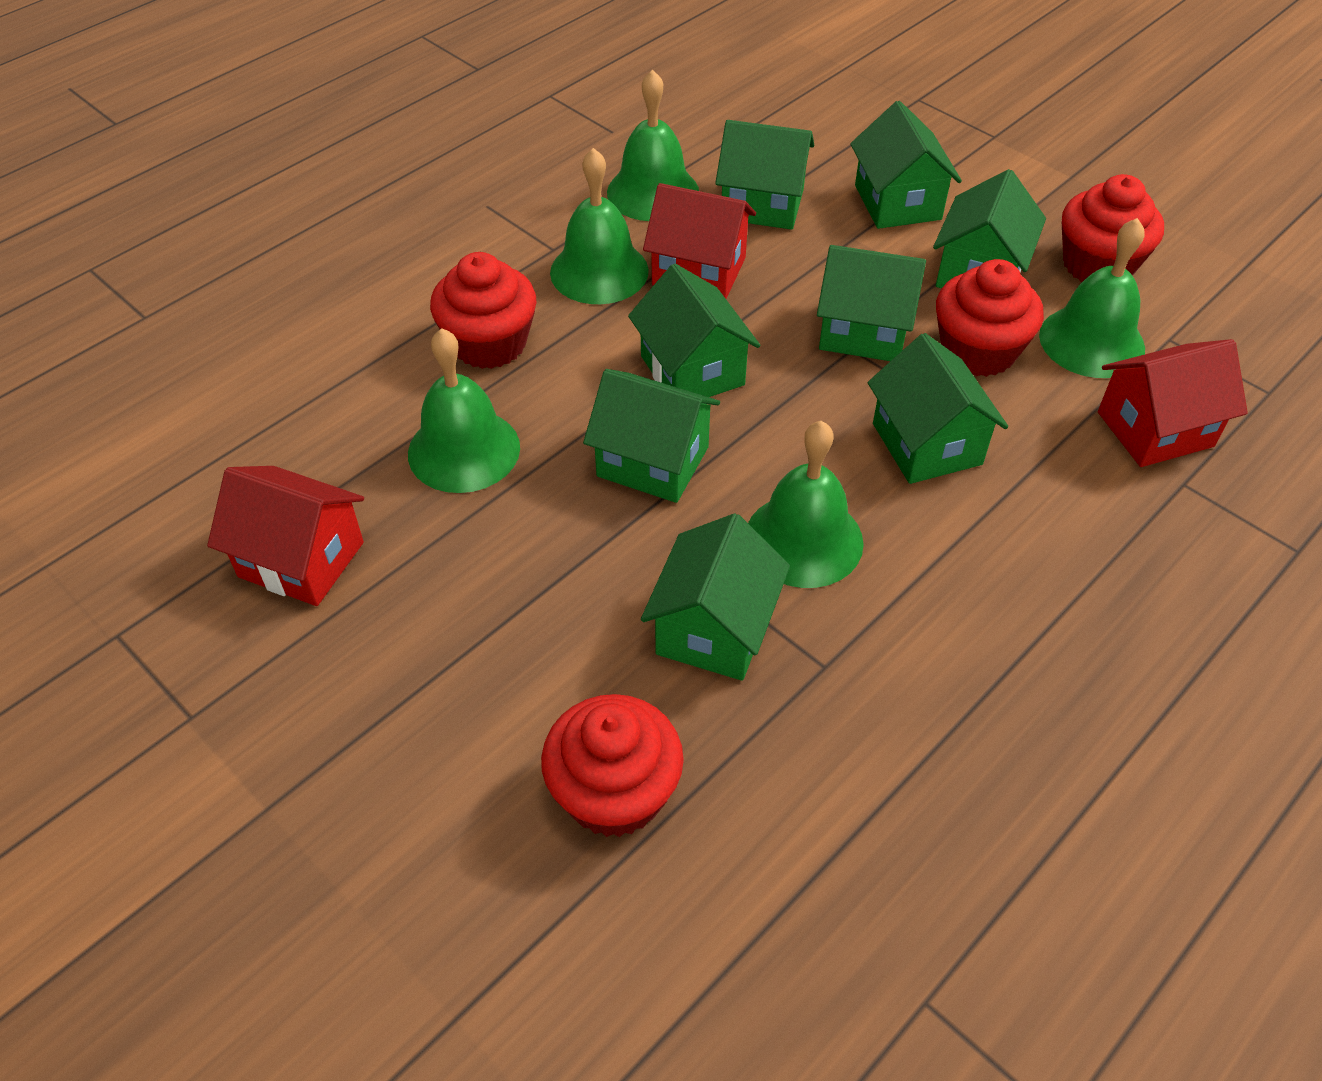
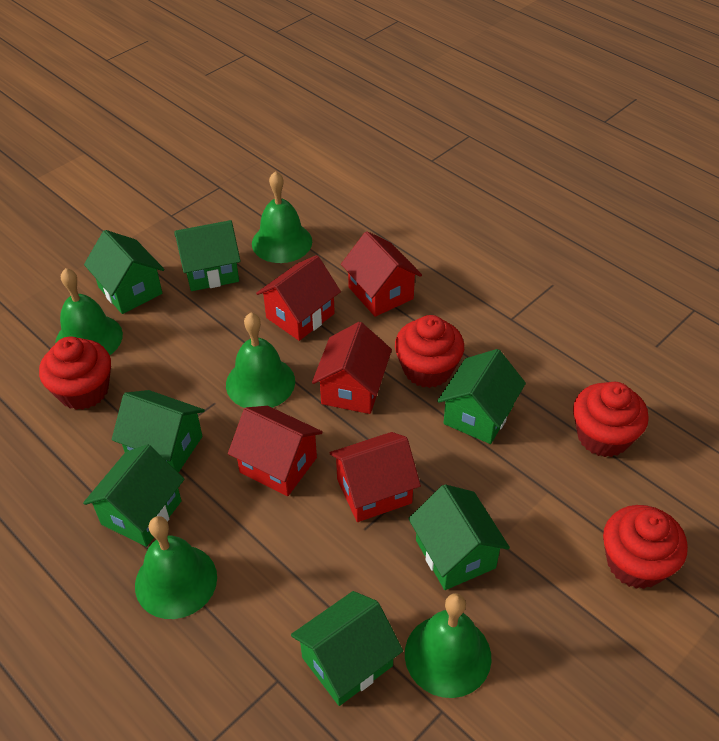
green house: 8 -> 7
red house: 3 -> 5

